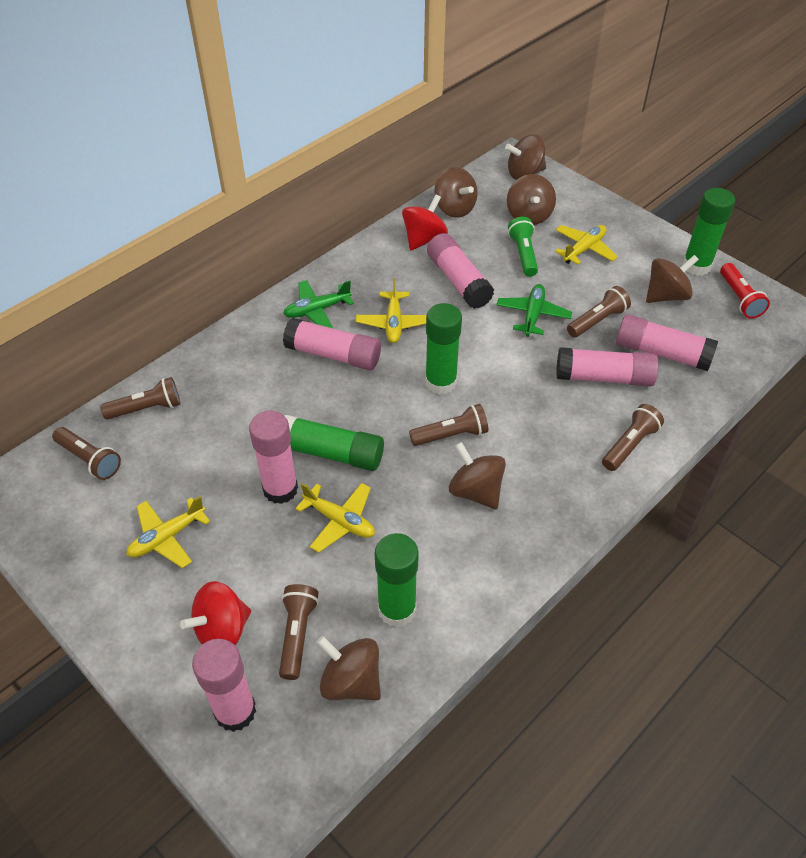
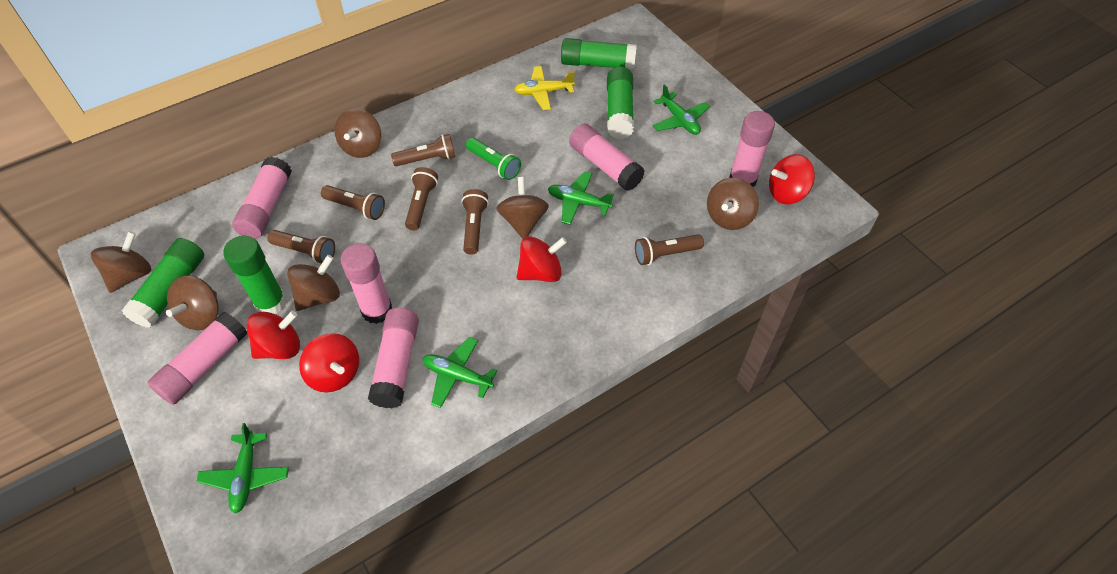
green plane: 2 -> 4
red flashlight: 1 -> 0
red spinning top: 2 -> 4
yellow plane: 4 -> 1

